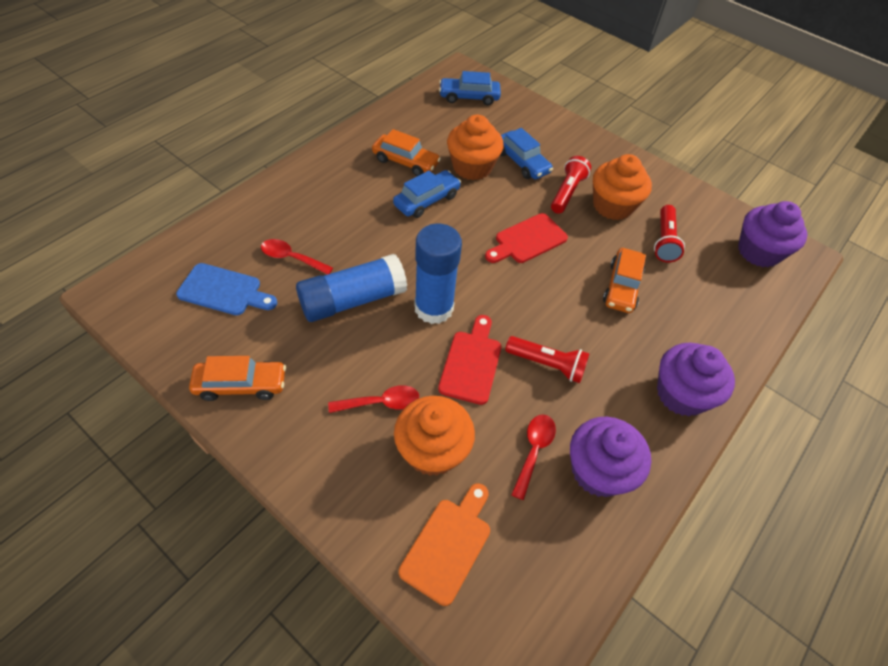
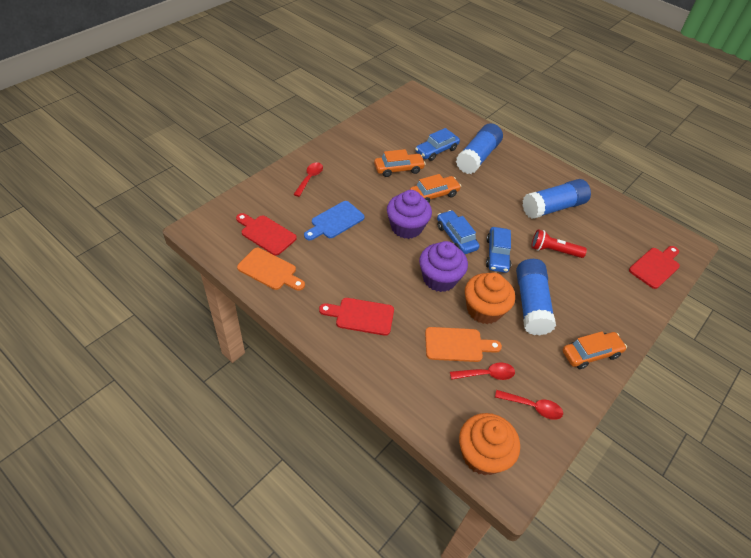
blue glue stick: 2 -> 3
orange cupcake: 3 -> 2
orange cutting board: 1 -> 2
purple cupcake: 3 -> 2
red cutting board: 2 -> 3
red flashlight: 3 -> 1

